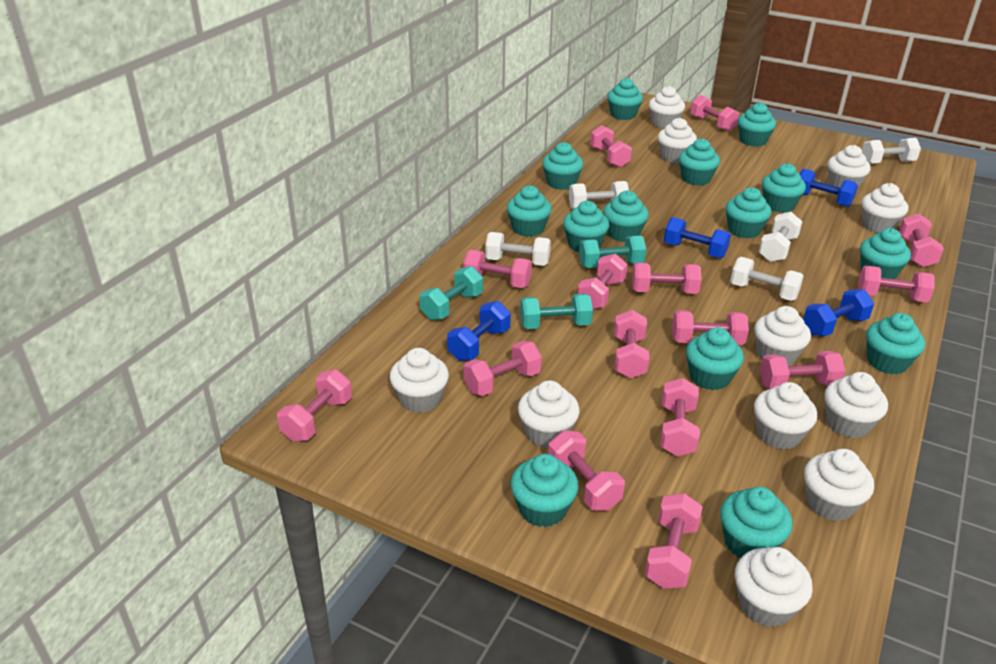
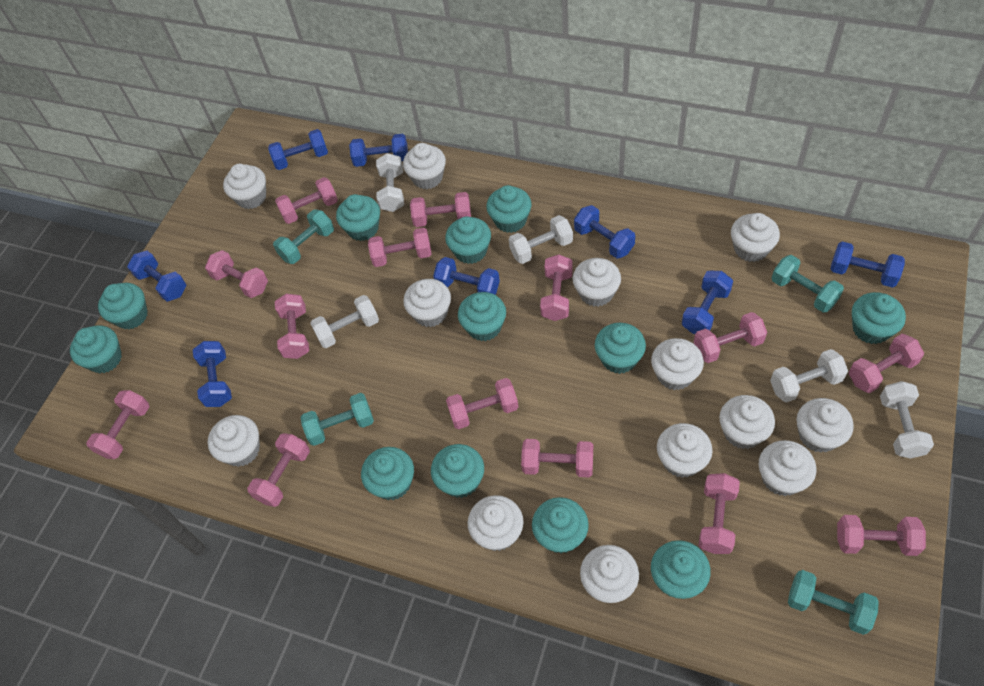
blue dumbbell: 4 -> 8
pink dumbbell: 15 -> 14
turquoise cupcake: 14 -> 12
turquoise dumbbell: 3 -> 4
white cupcake: 11 -> 13

